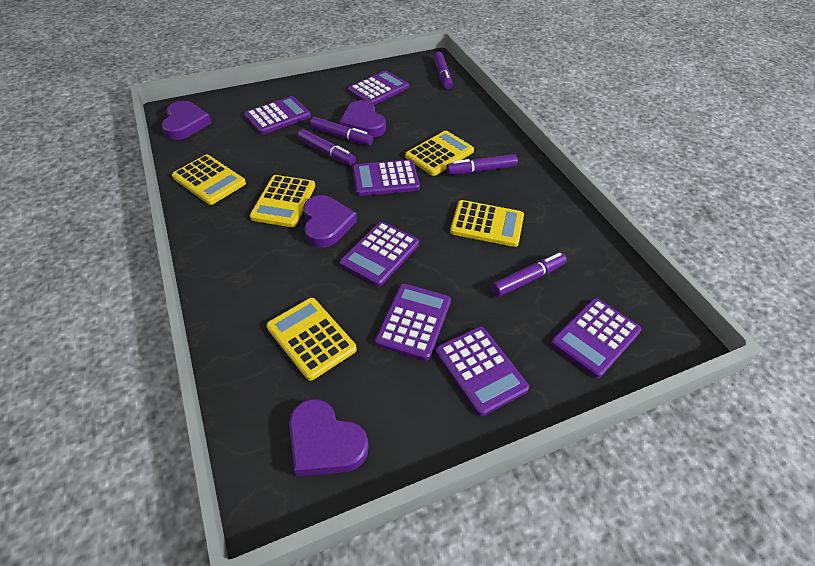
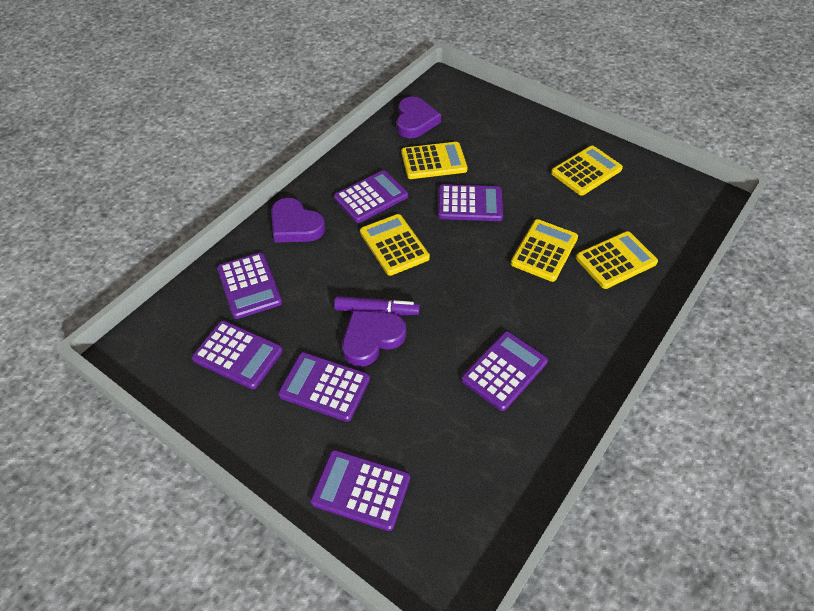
purple heart: 4 -> 3
purple marker: 5 -> 1

